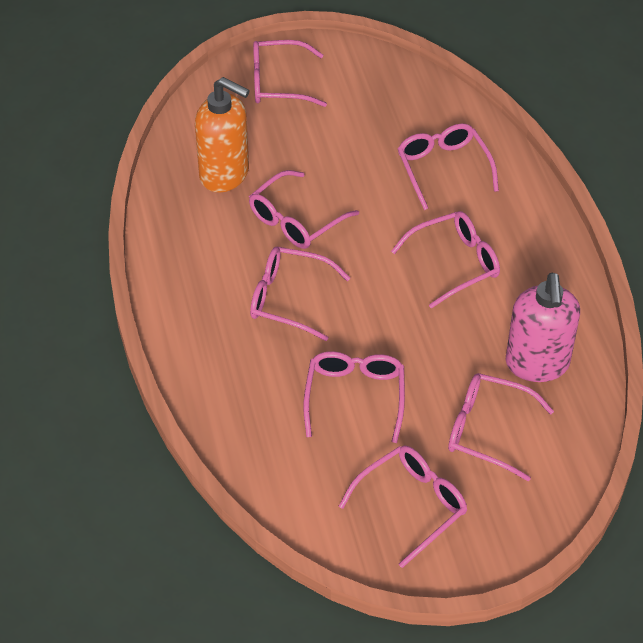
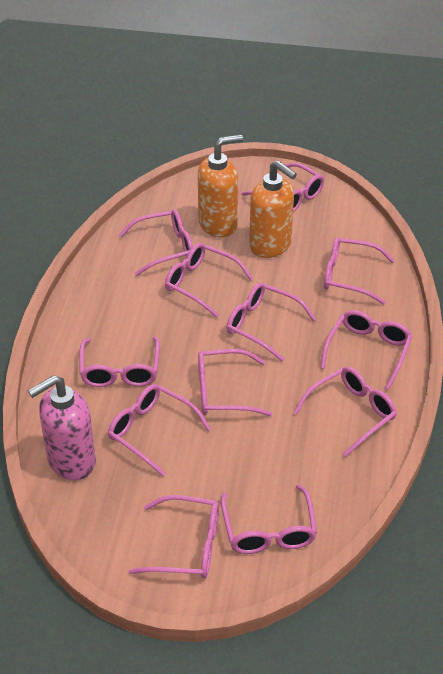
orange soap dispenser: 1 -> 2
pink glasses: 8 -> 12

